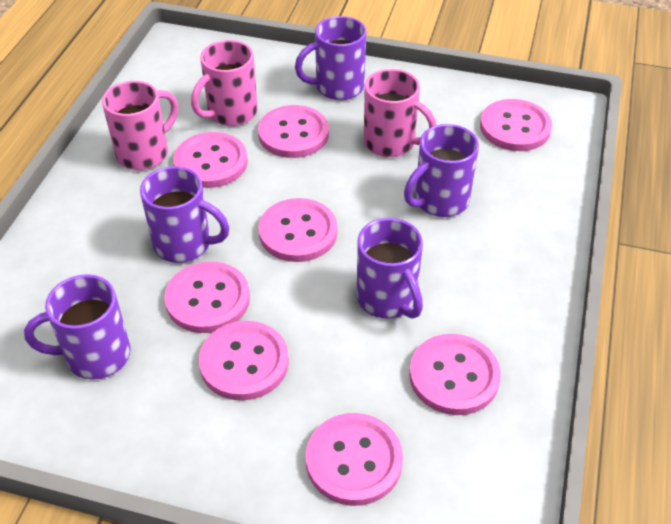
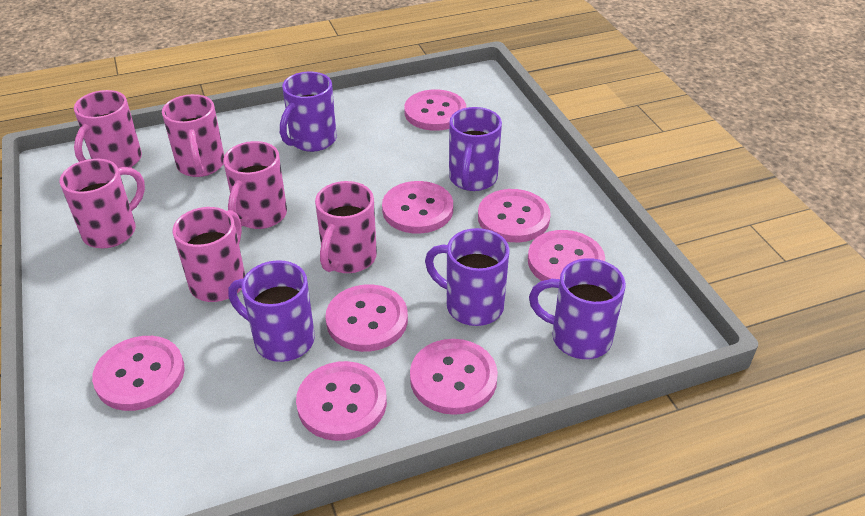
pink mug: 3 -> 6

